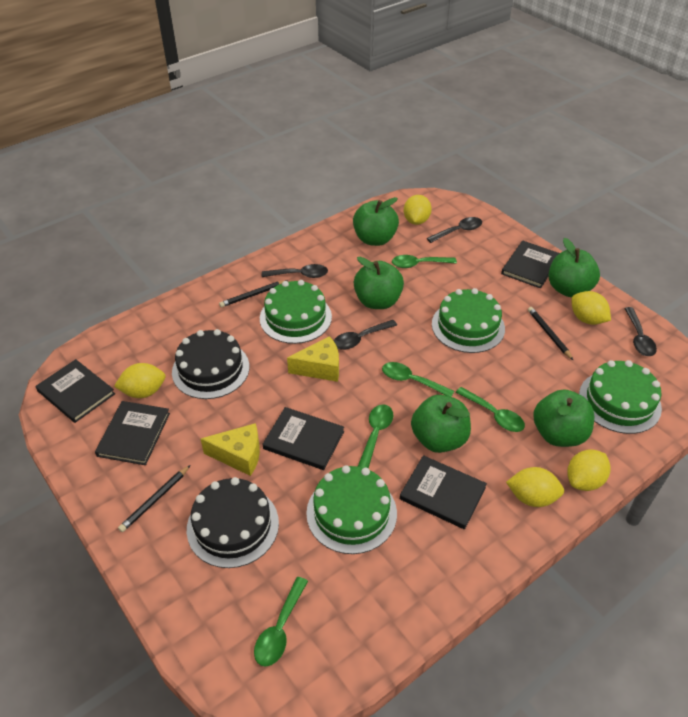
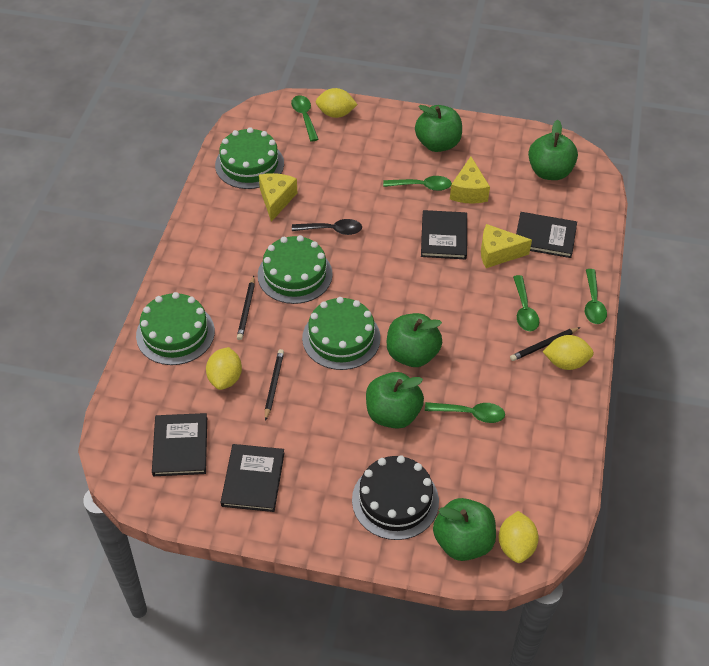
black book: 5 -> 4
black cake: 2 -> 1
black spoon: 4 -> 1
yellow cheese: 2 -> 3
yellow lemon: 5 -> 4

